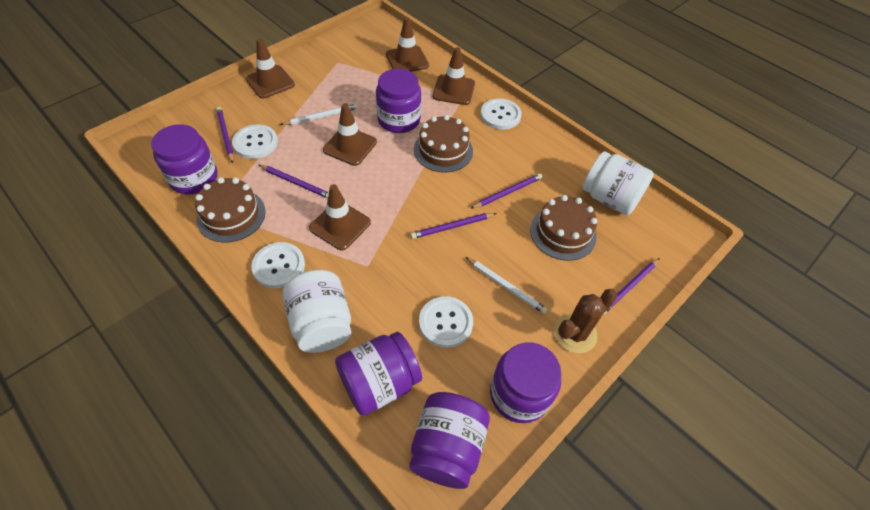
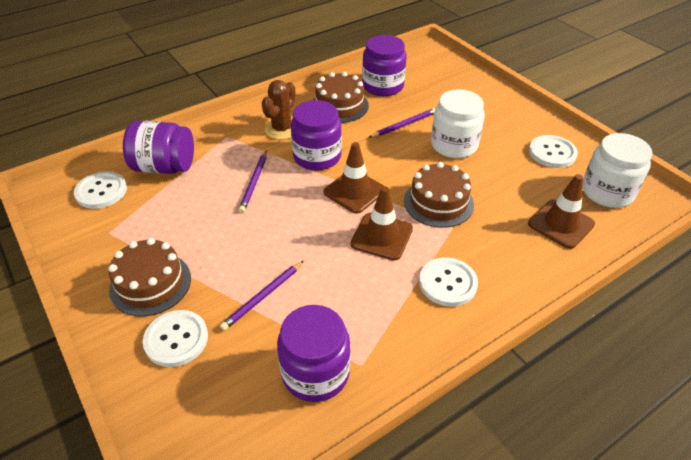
brown traffic cone: 5 -> 3
purple jar: 5 -> 4
purple pencil: 5 -> 3
white pencil: 2 -> 0

